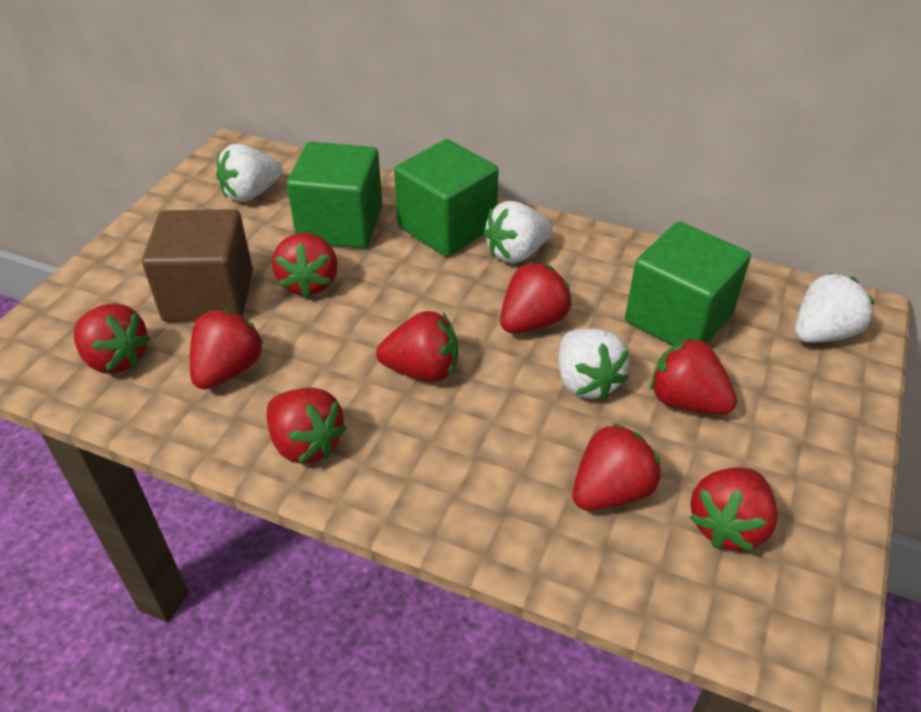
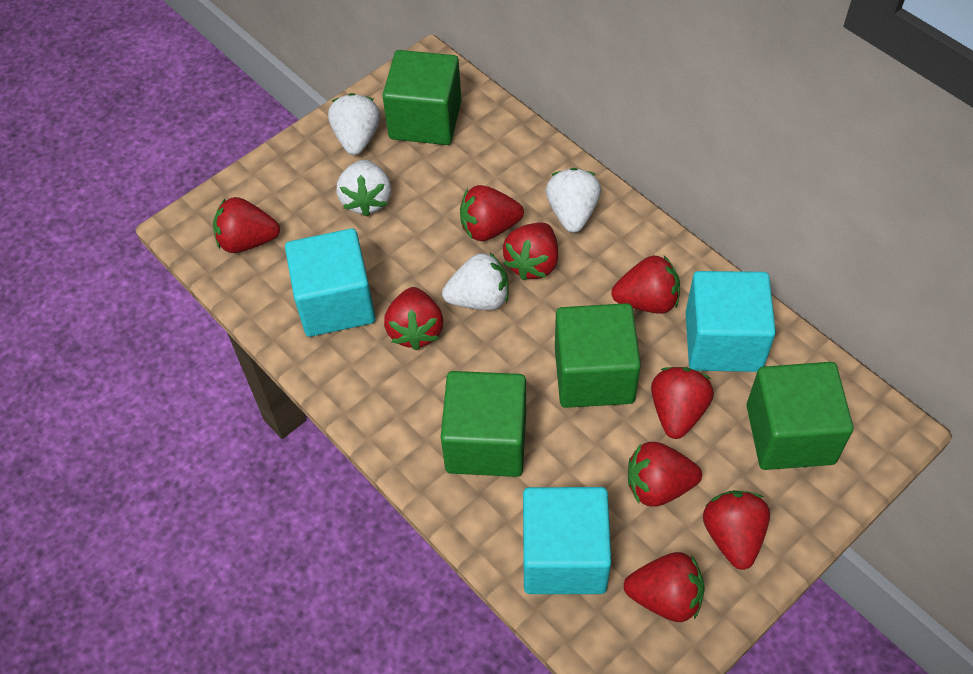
brown cube: 1 -> 0
green cube: 3 -> 4
turquoise cube: 0 -> 3

